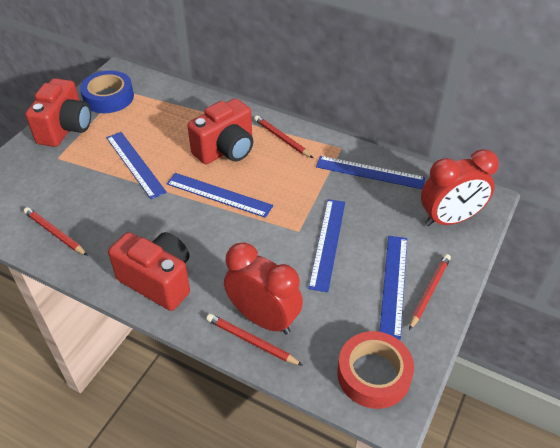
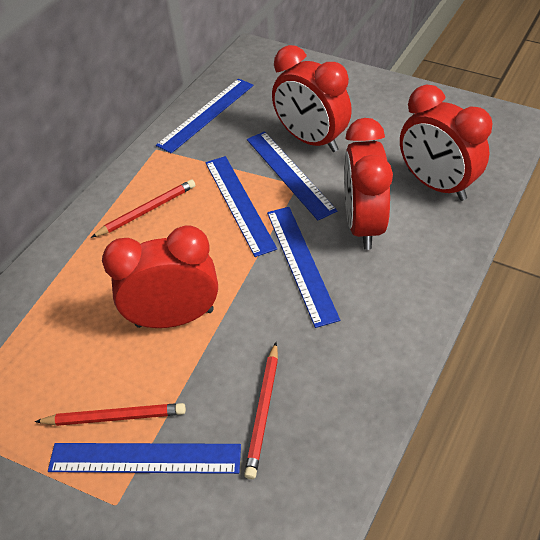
blue tape: 1 -> 0
red camera: 3 -> 0
red clock: 2 -> 4
red pencil: 4 -> 3
red tape: 1 -> 0

